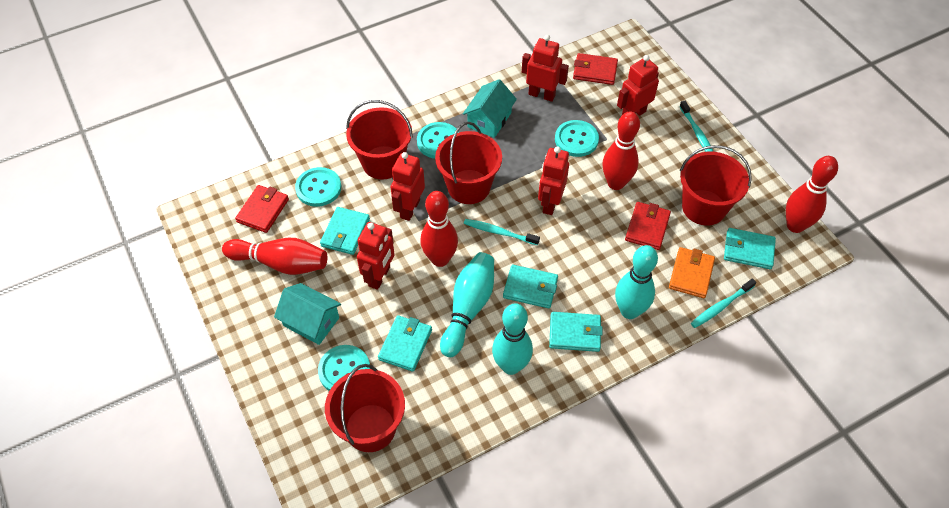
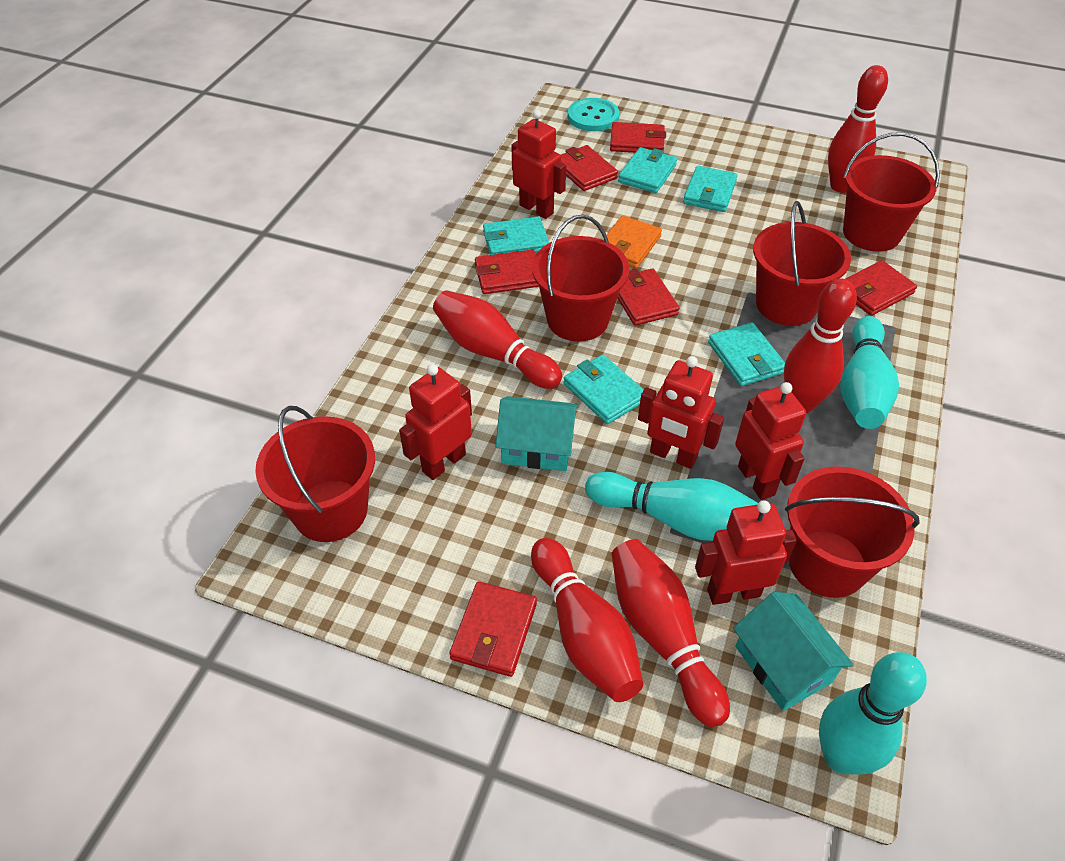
red bowling pin: 4 -> 5
red bucket: 4 -> 5
red wallet: 3 -> 6
turquoise button: 4 -> 1
turquoise toothbrush: 3 -> 0

